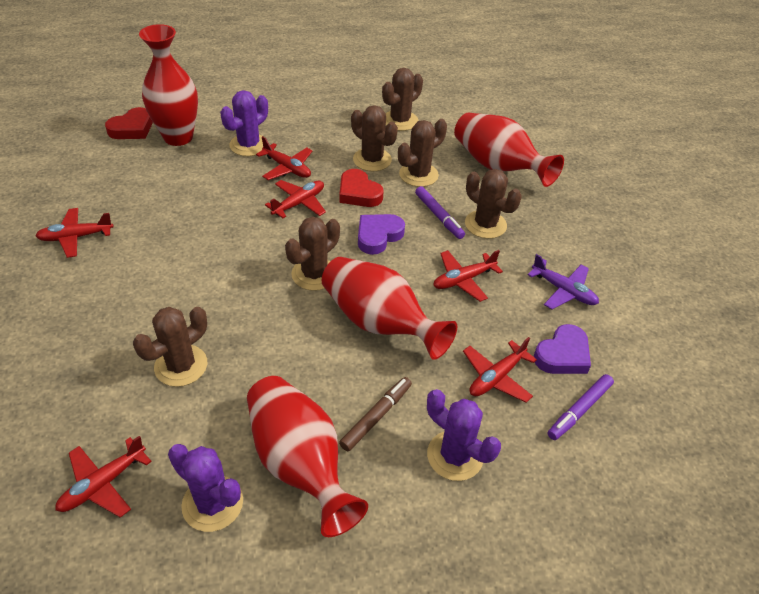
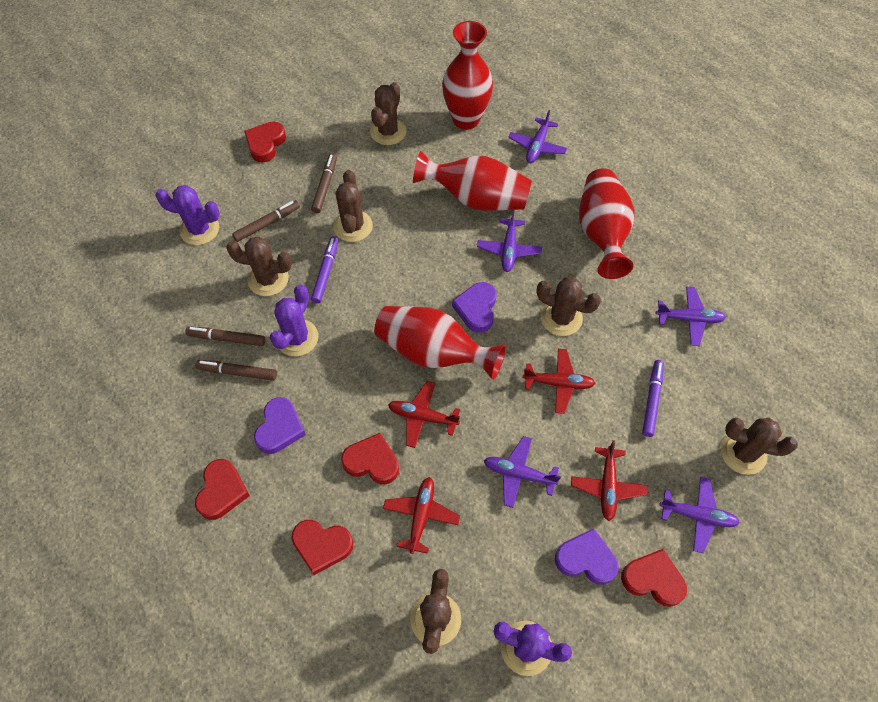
brown marker: 1 -> 4
purple heart: 2 -> 3
purple plane: 1 -> 5
red heart: 2 -> 5
red plane: 6 -> 4

